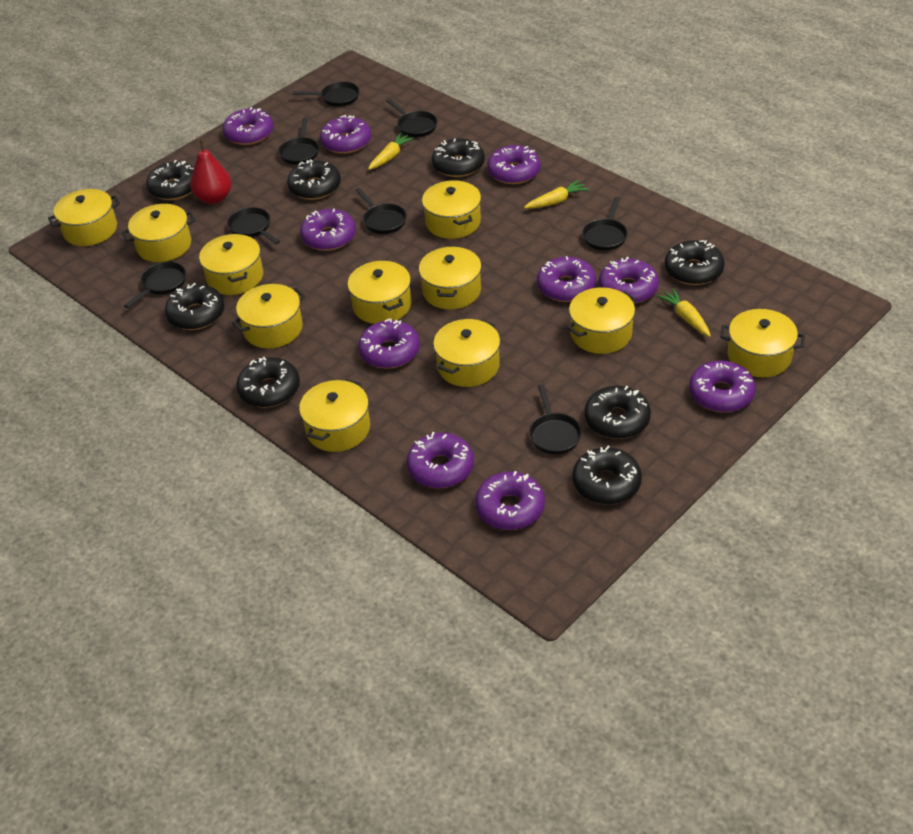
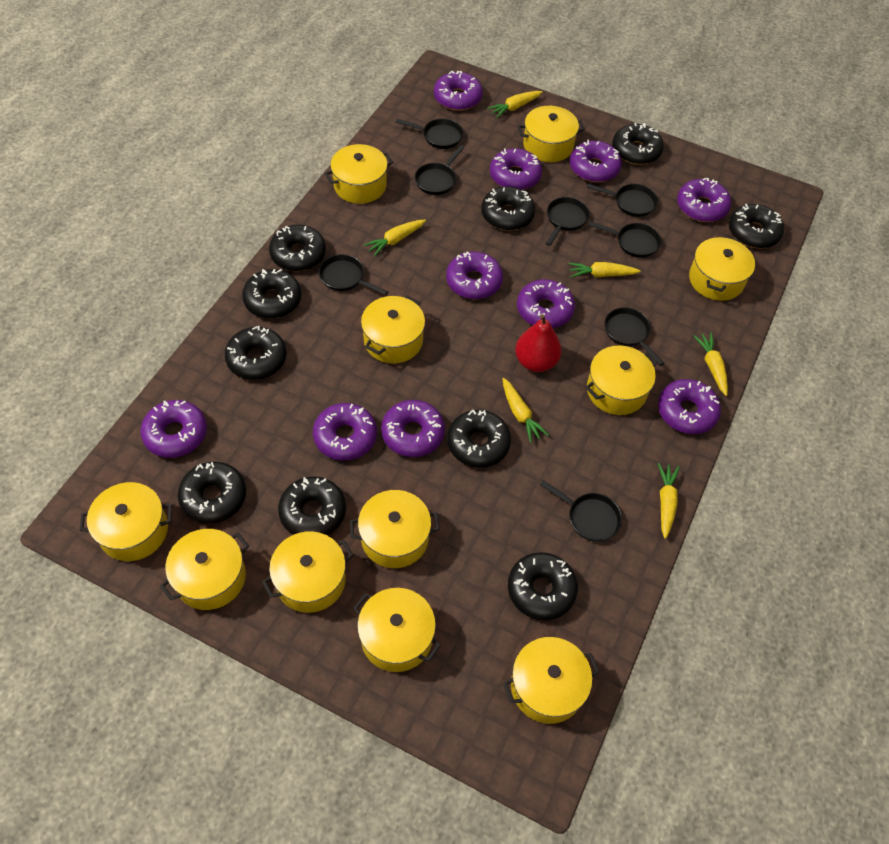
black donut: 8 -> 10
yellow carrot: 3 -> 6

